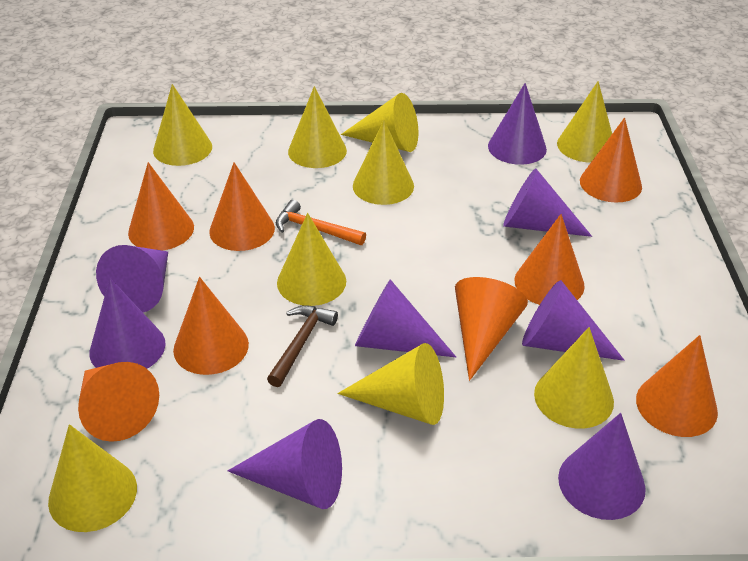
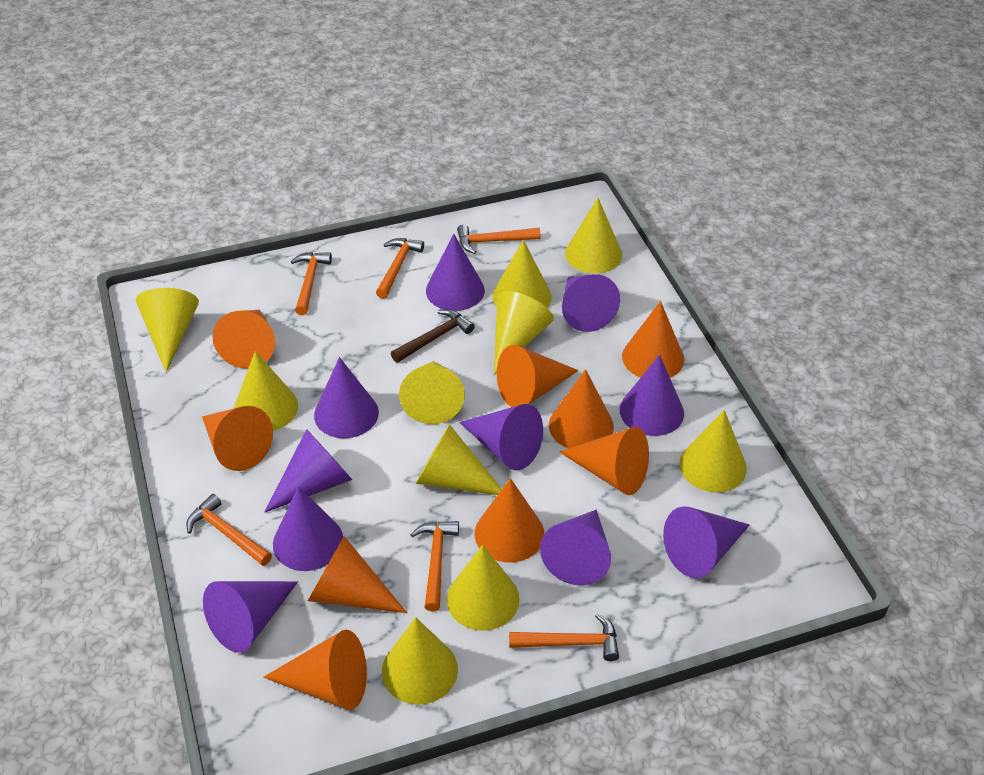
orange cone: 8 -> 9
orange hammer: 1 -> 6
purple cone: 8 -> 10
yellow cone: 9 -> 10

